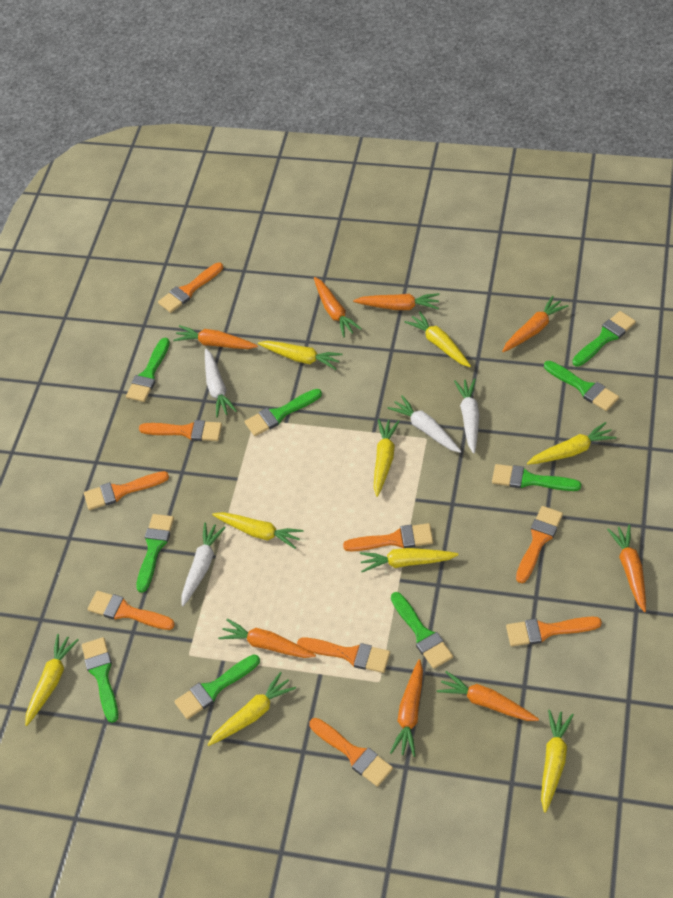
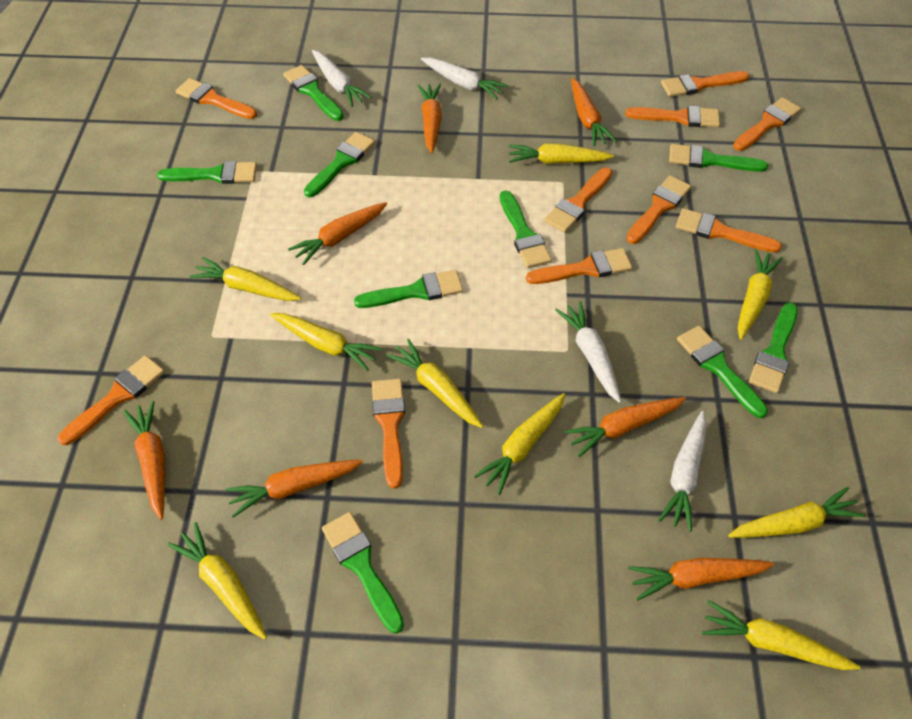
orange brush: 9 -> 10
orange carrot: 8 -> 7

